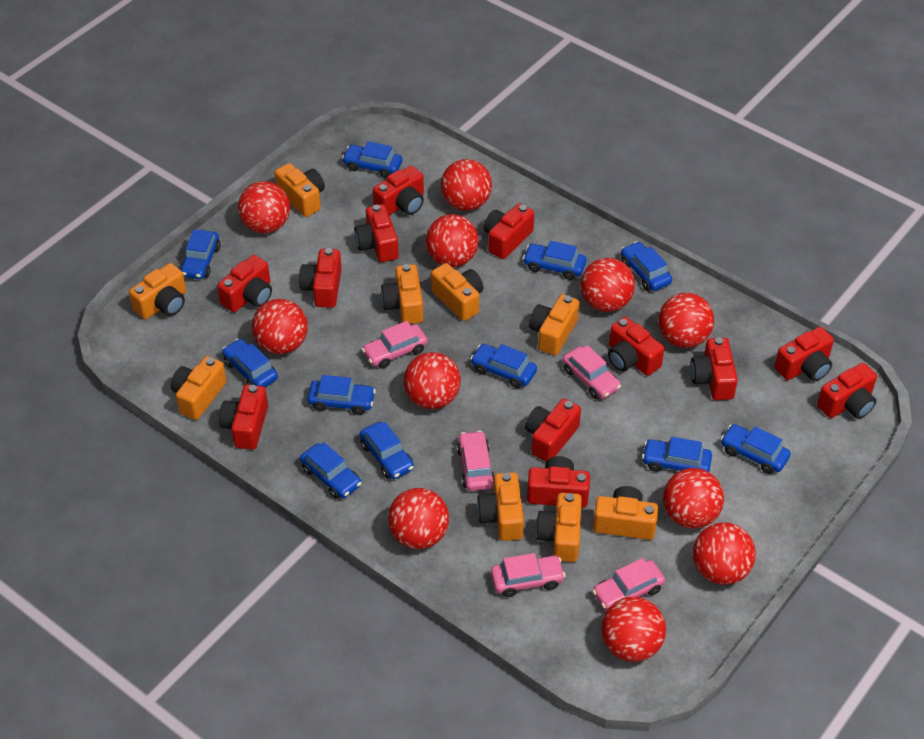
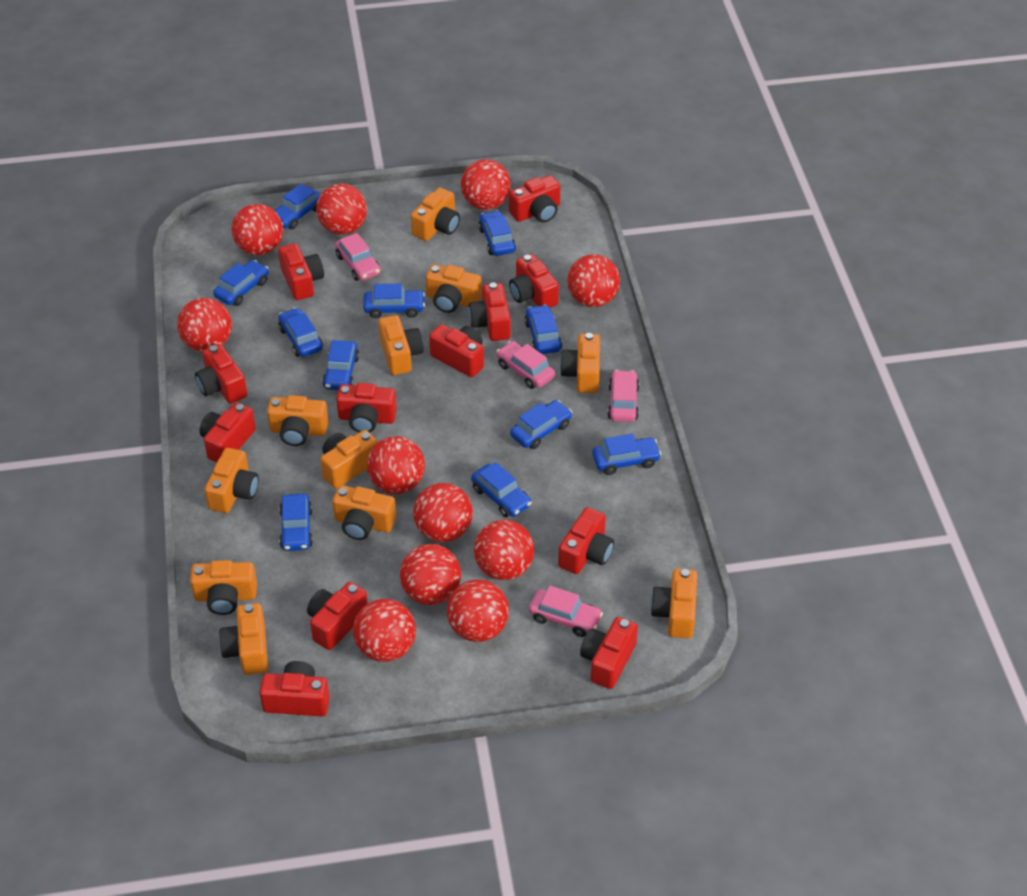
orange camera: 9 -> 11
pink car: 5 -> 4

